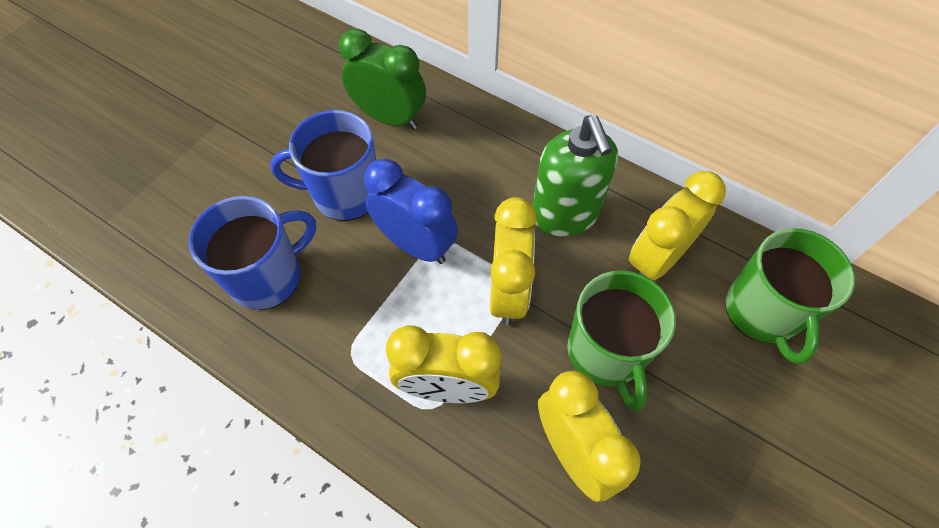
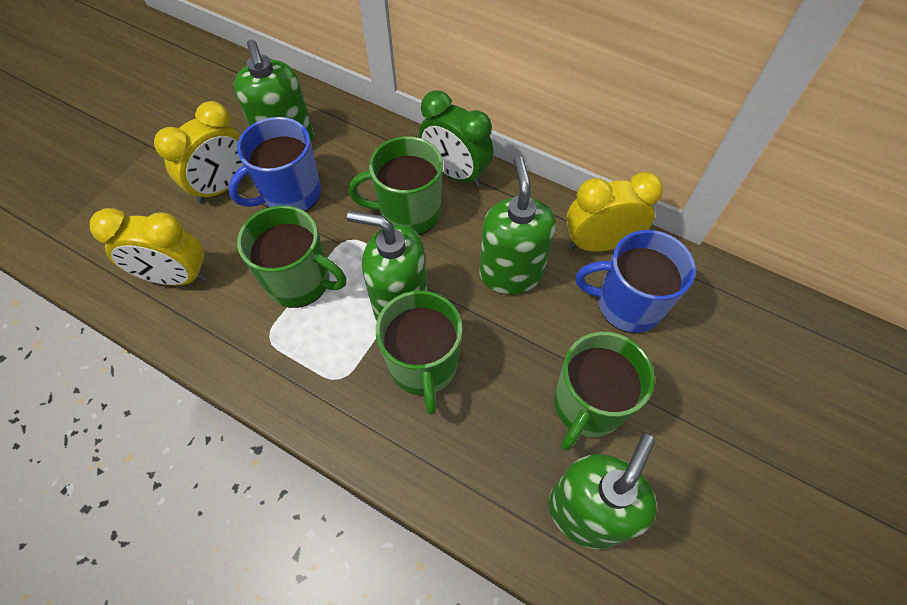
blue clock: 1 -> 0
green mug: 2 -> 4
green soap dispenser: 1 -> 4
yellow clock: 4 -> 3

